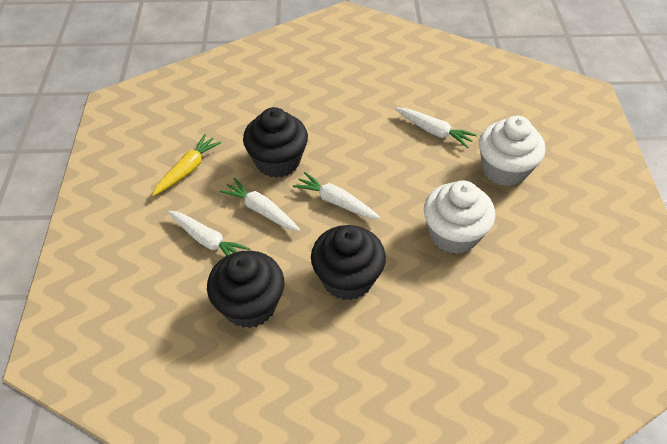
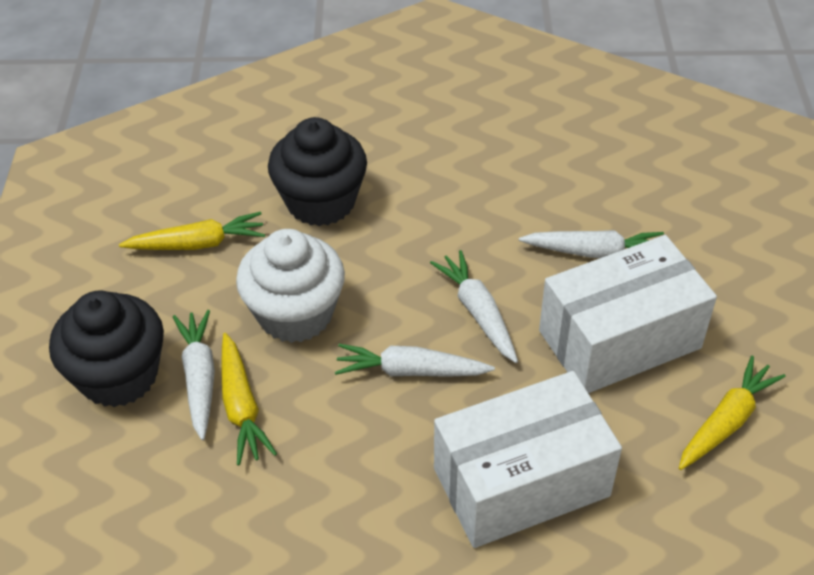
black cupcake: 3 -> 2
white box: 0 -> 2
white cupcake: 2 -> 1
yellow carrot: 1 -> 3

